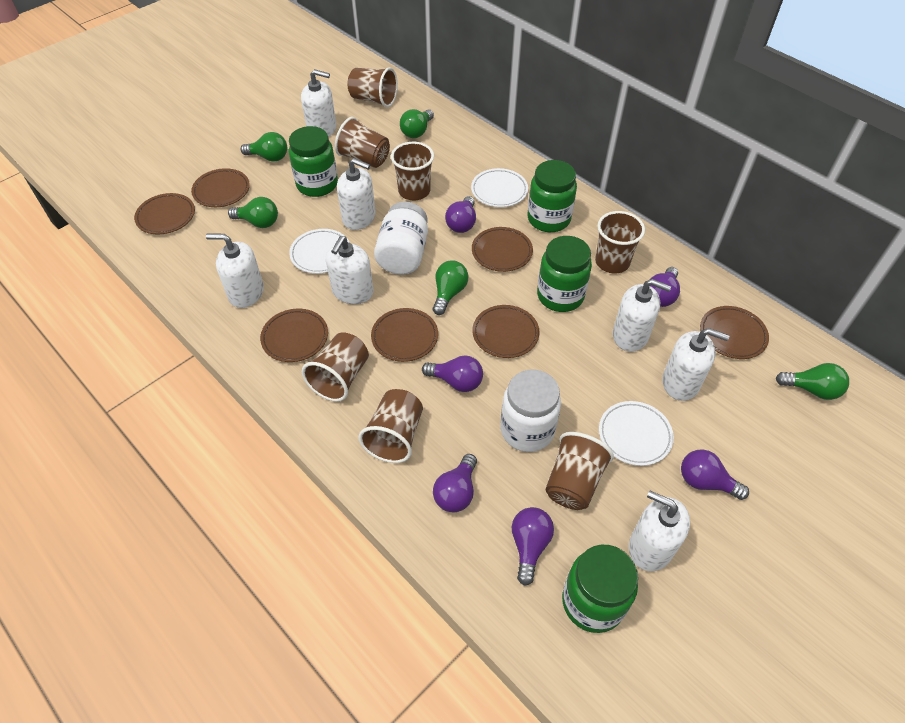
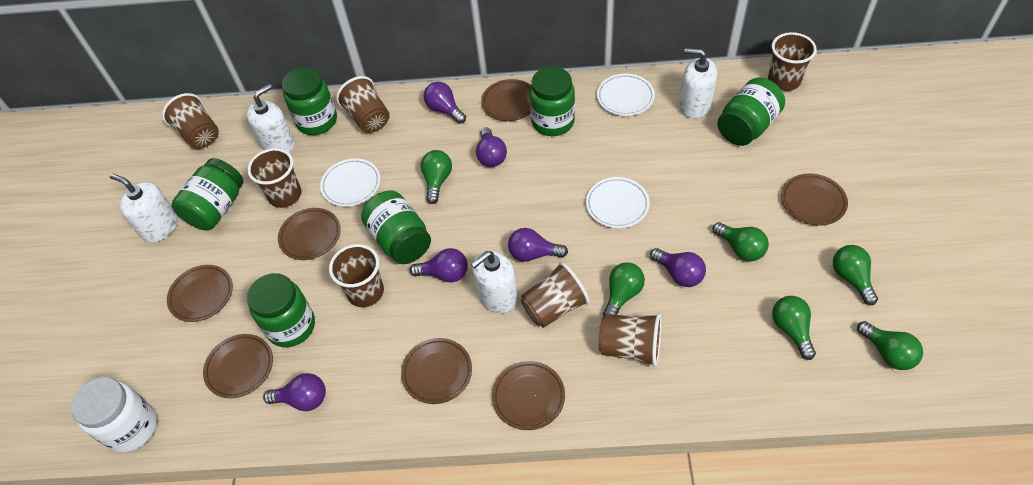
green jar: 4 -> 6
green light bulb: 5 -> 6
white jar: 2 -> 1
white soap dispenser: 7 -> 4

